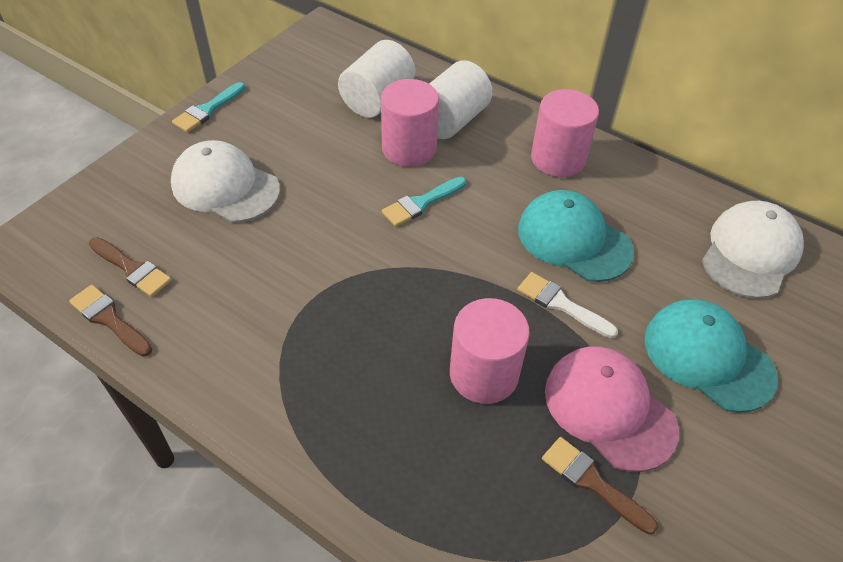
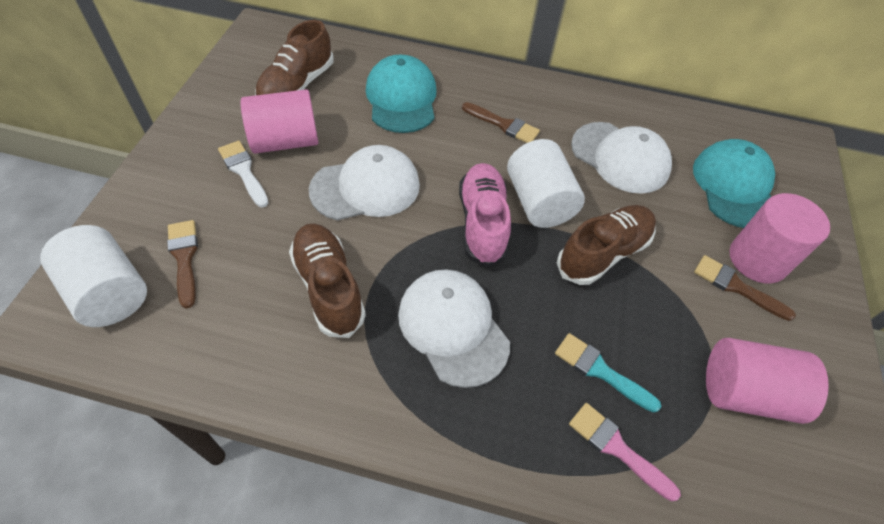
brown shoe: 0 -> 3
pink brush: 0 -> 1
pink cap: 1 -> 0
pink shoe: 0 -> 1
turquoise brush: 2 -> 1
white cap: 2 -> 3

